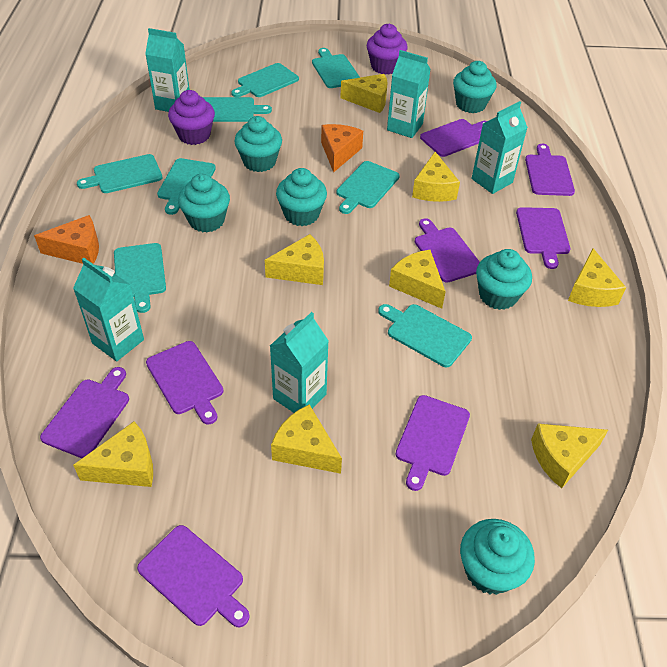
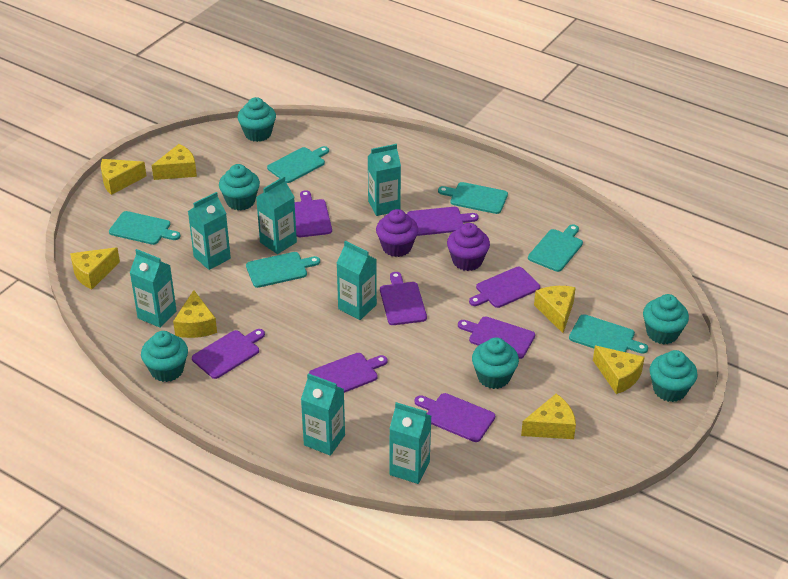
orange cheese: 2 -> 0
turquoise carton: 5 -> 7
turquoise cutting board: 8 -> 6
yellow cheese: 8 -> 7

